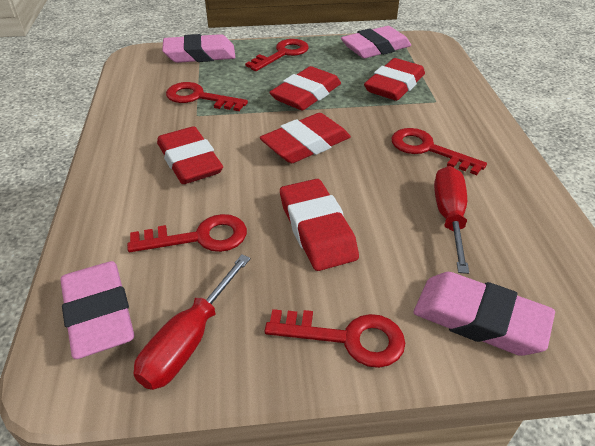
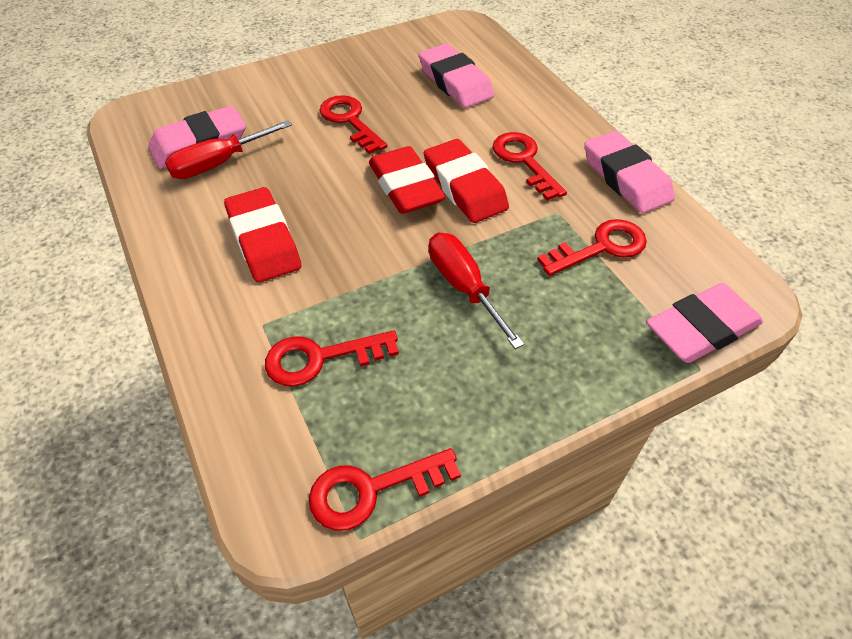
red eraser: 5 -> 3

